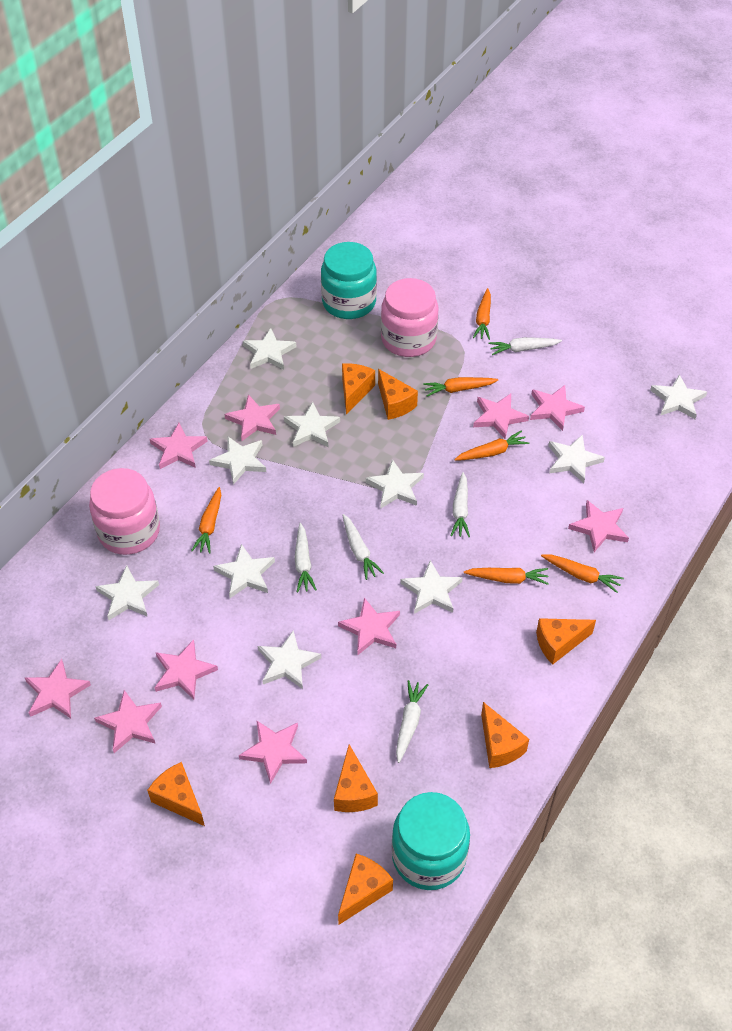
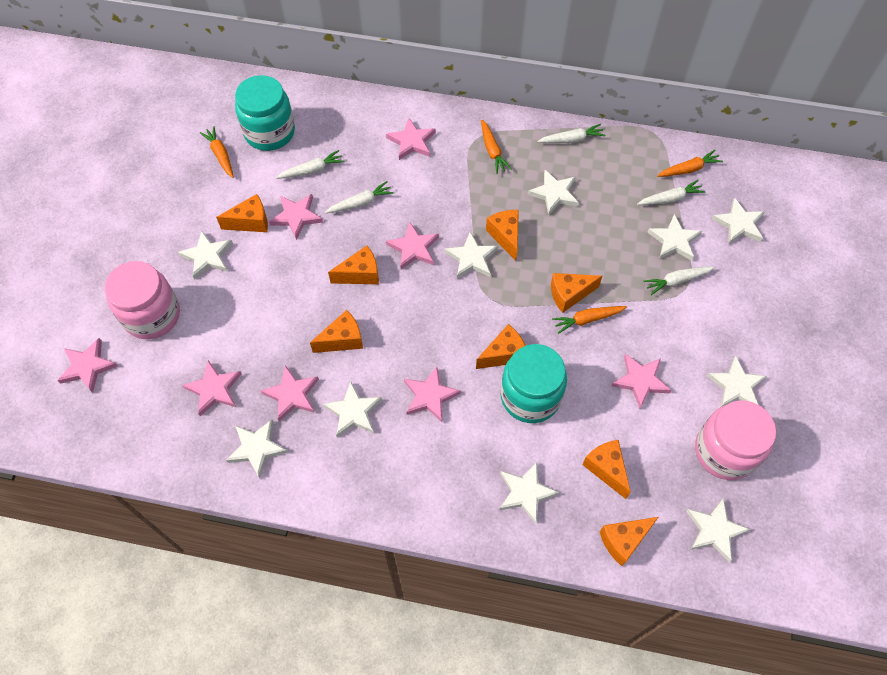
orange carrot: 6 -> 4
orange cheese: 7 -> 8
pink star: 10 -> 8

